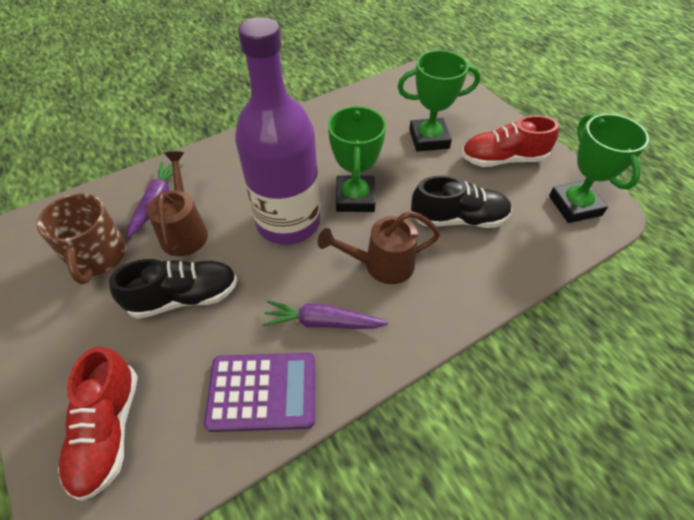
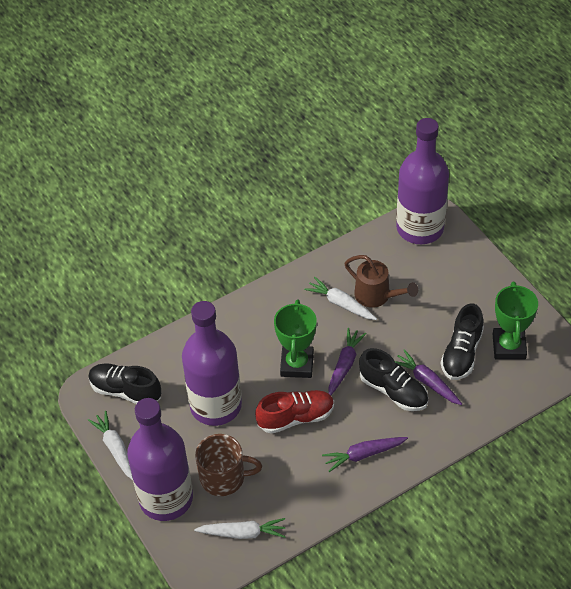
black shoe: 2 -> 3
brown watering can: 2 -> 1
green trophy: 3 -> 2
purple bottle: 1 -> 3
purple calculator: 1 -> 0
purple carrot: 2 -> 3
red shoe: 2 -> 1
white carrot: 0 -> 3

